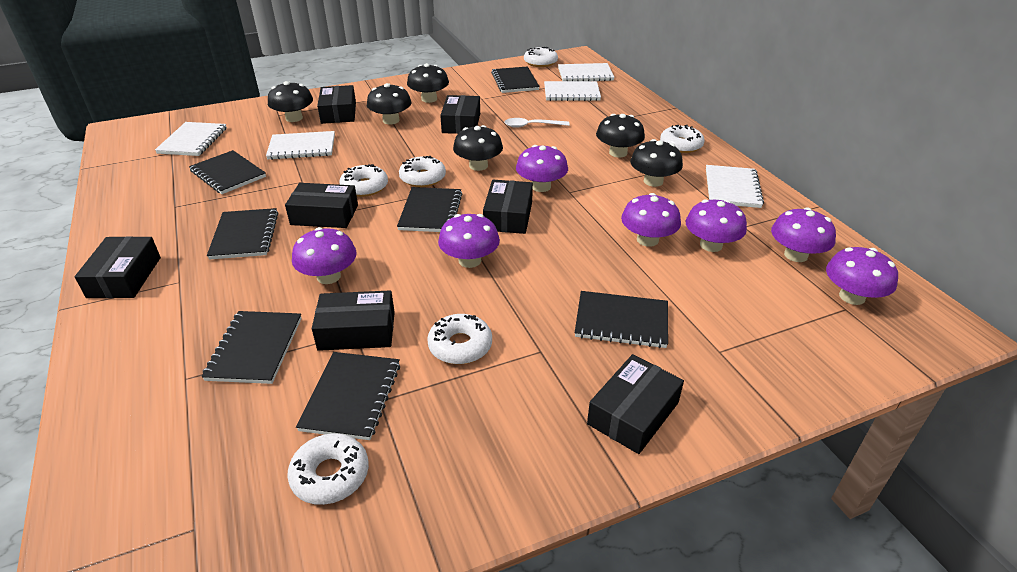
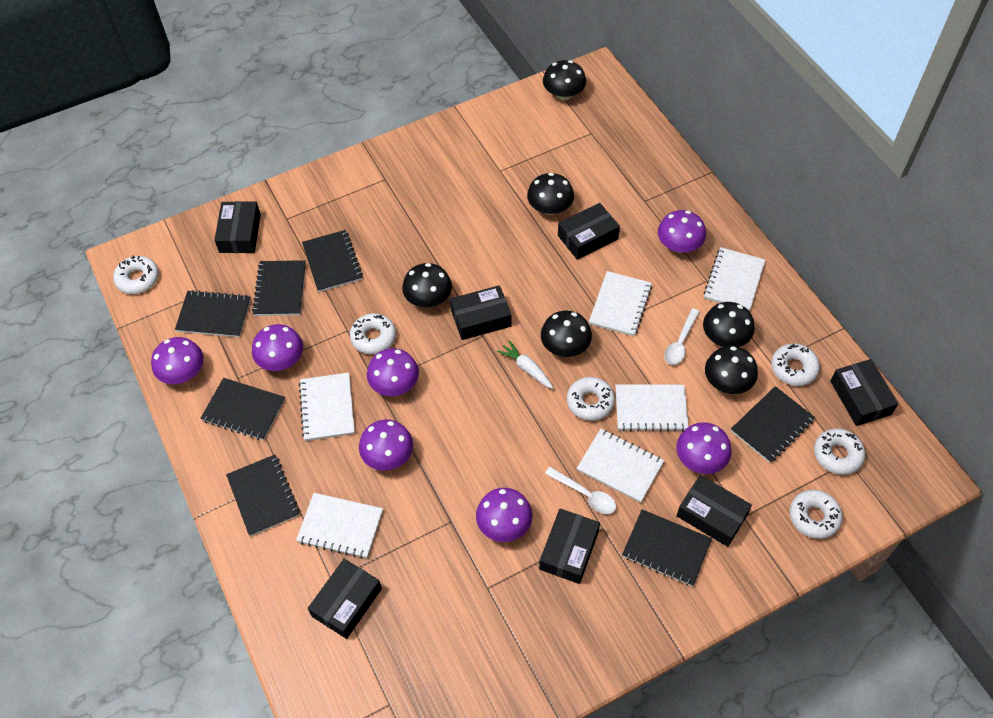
white carrot: 0 -> 1
white notebook: 5 -> 6
white spoon: 1 -> 2

